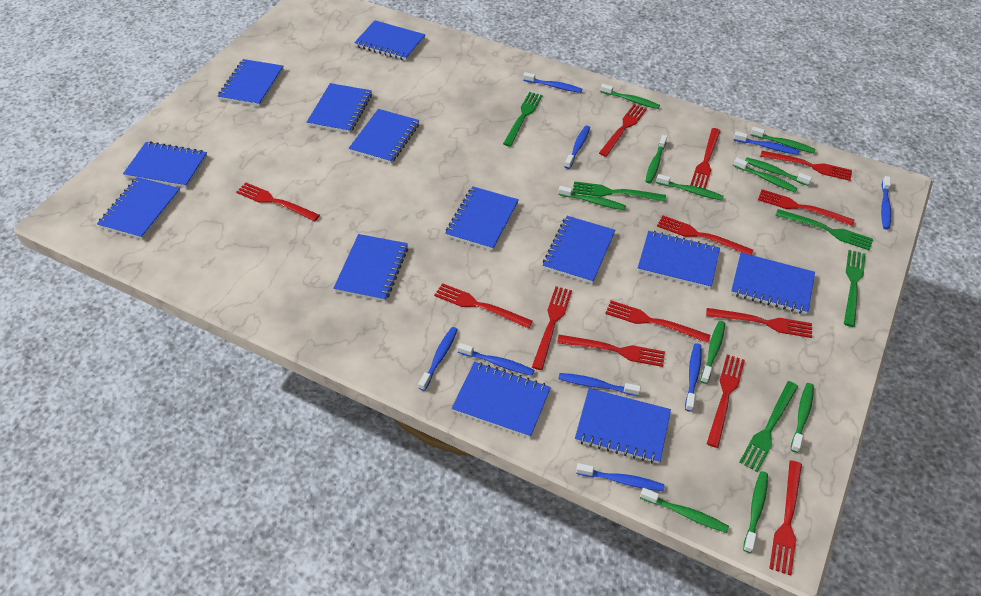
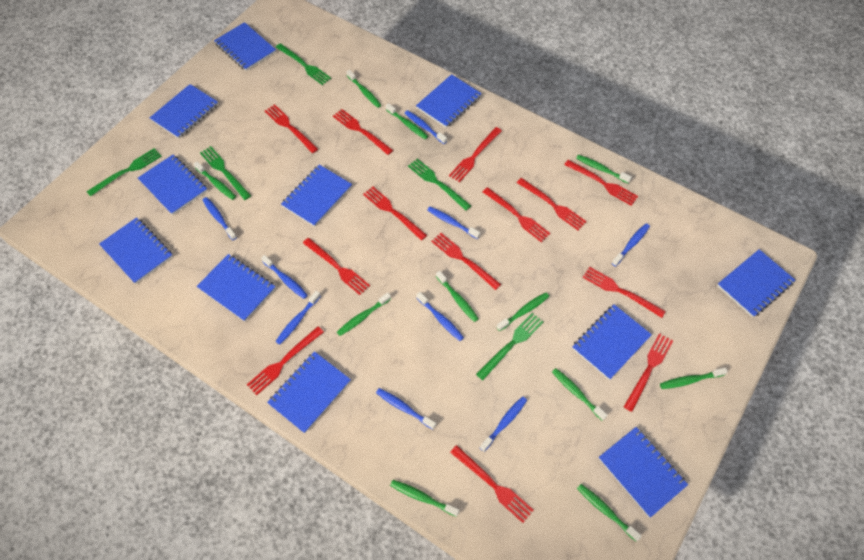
blue notebook: 13 -> 11

